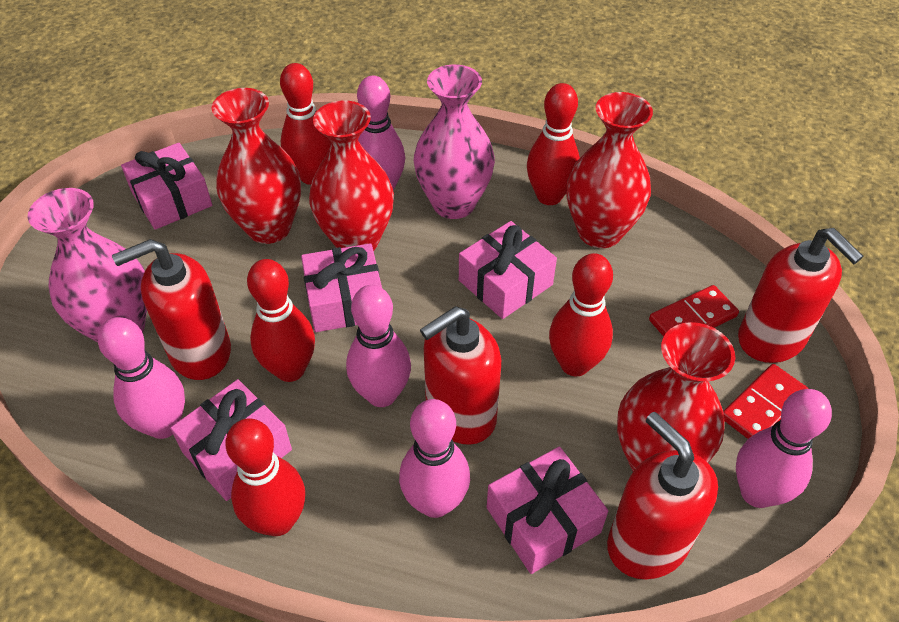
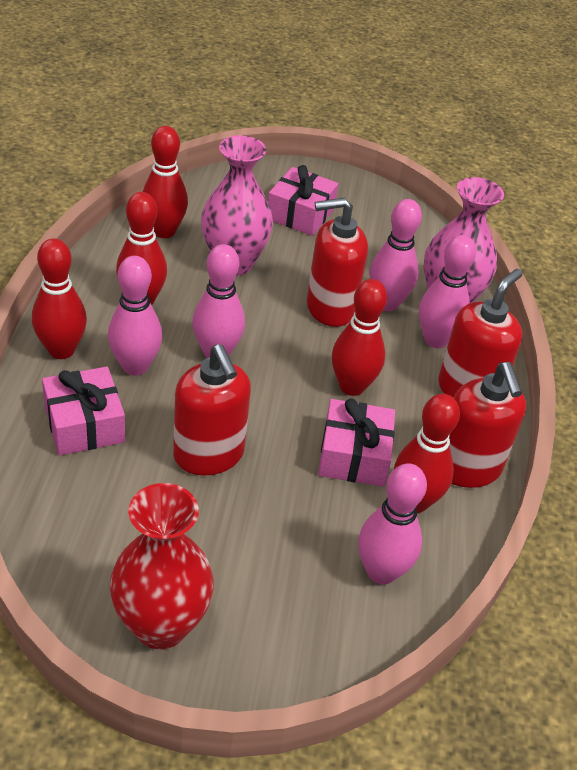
pink gift: 5 -> 3
red domino: 2 -> 0
red vase: 4 -> 1

